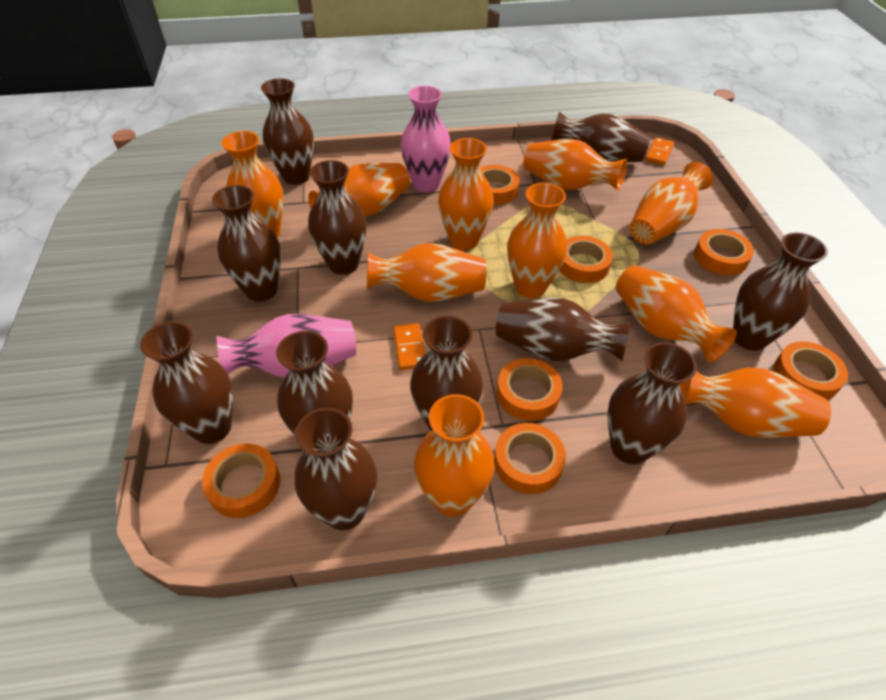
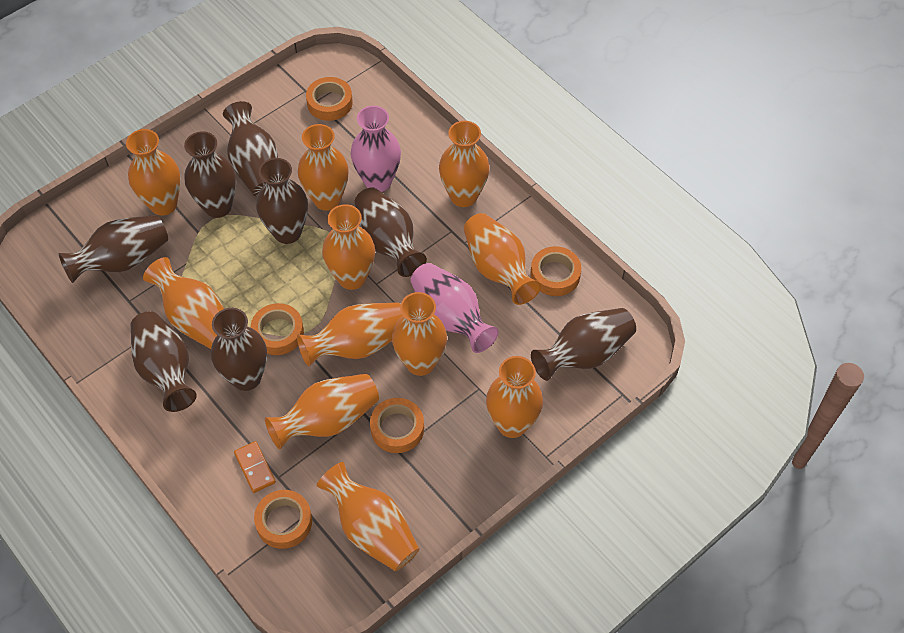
brown vase: 11 -> 8
orange domino: 2 -> 1
orange tape: 7 -> 5
orange vase: 10 -> 11

